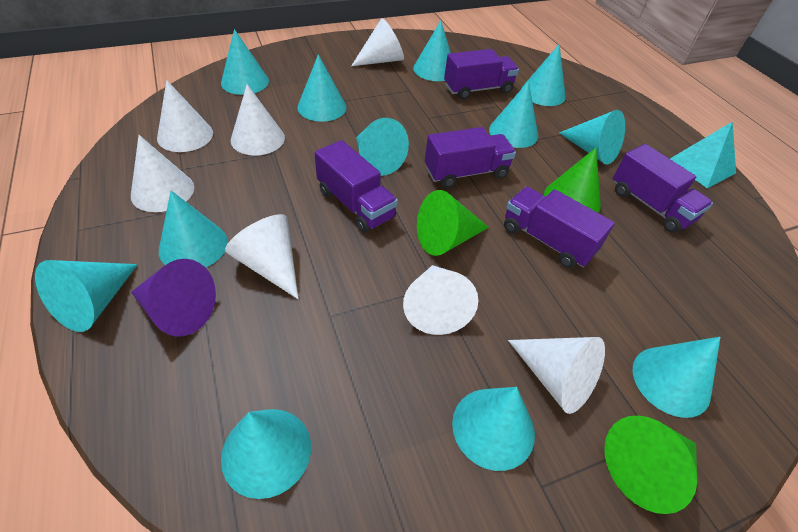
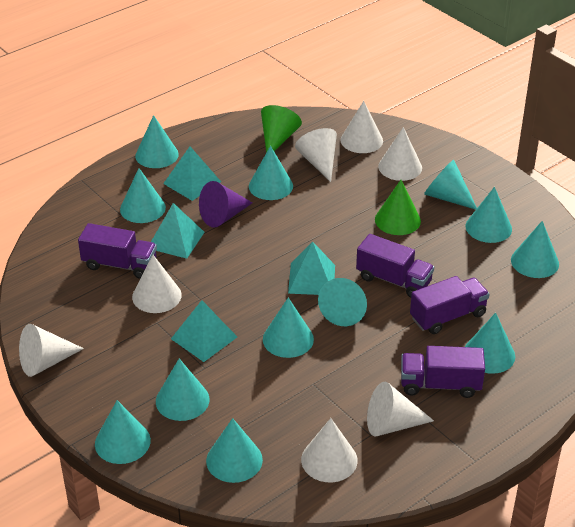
green cone: 3 -> 2
purple truck: 5 -> 4
turquoise pyramid: 1 -> 4

